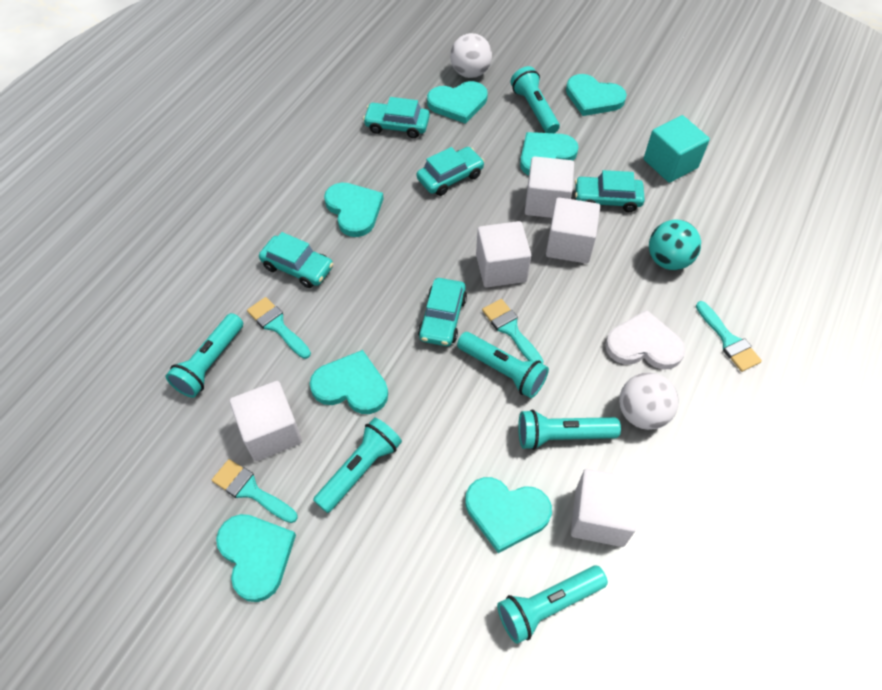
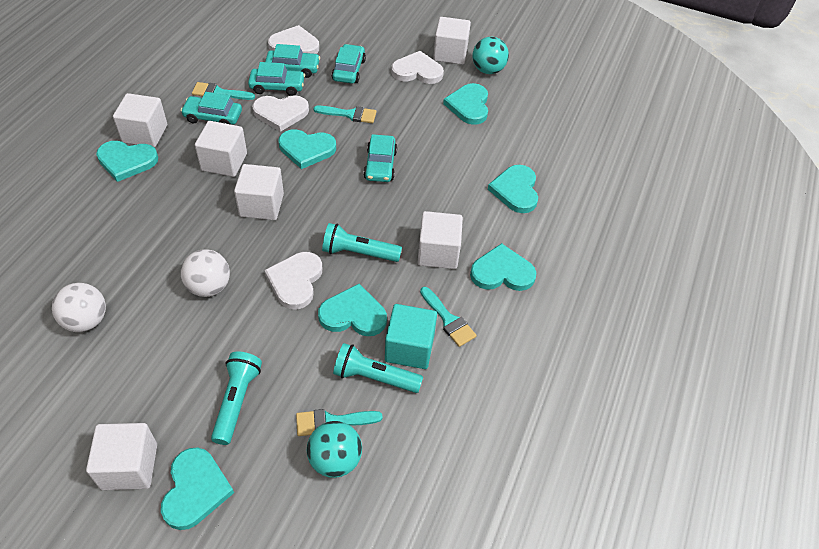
turquoise ball: 1 -> 2
turquoise flashlight: 6 -> 3
white cube: 5 -> 6
white heart: 1 -> 4

